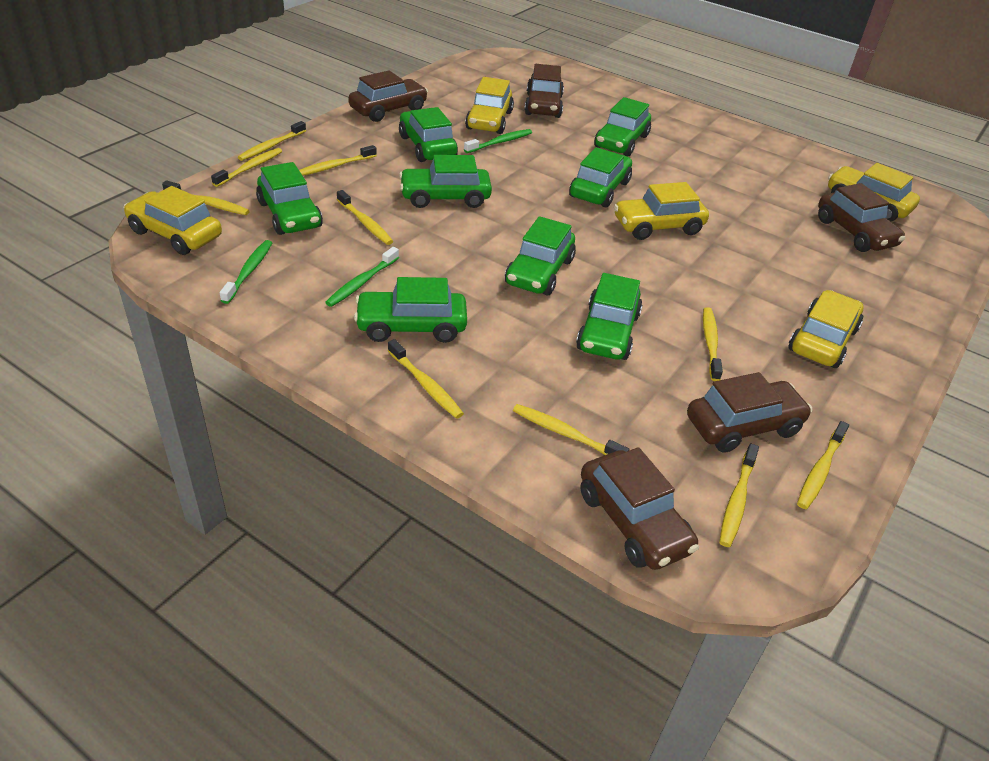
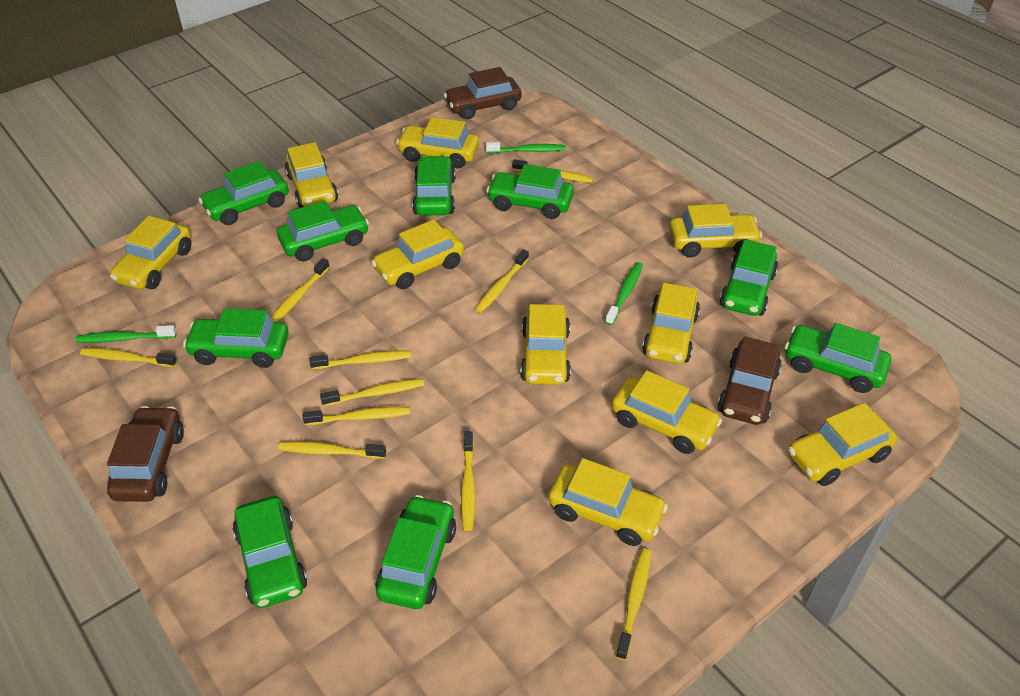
brown car: 5 -> 3
green car: 8 -> 9
yellow car: 5 -> 10

